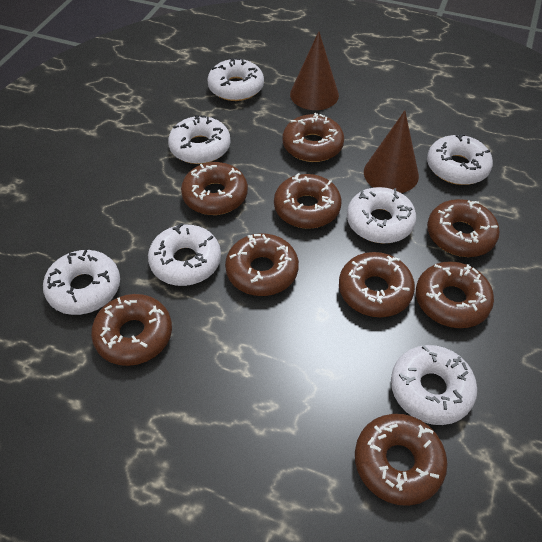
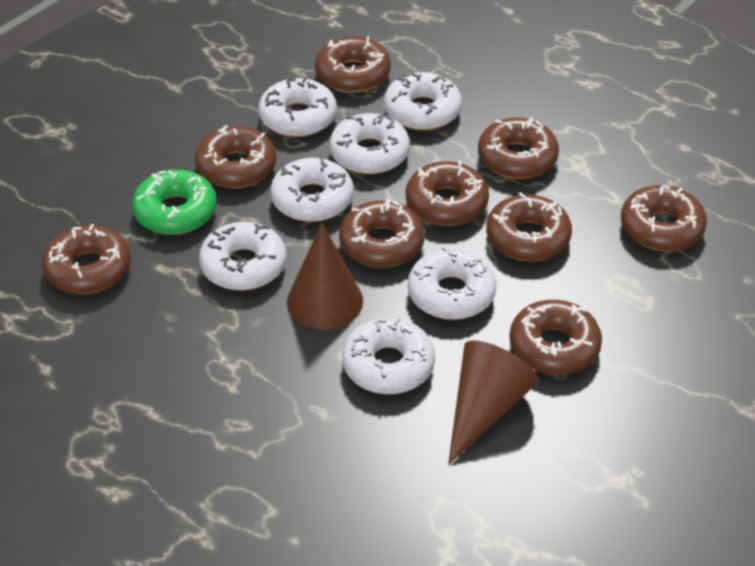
green donut: 0 -> 1

